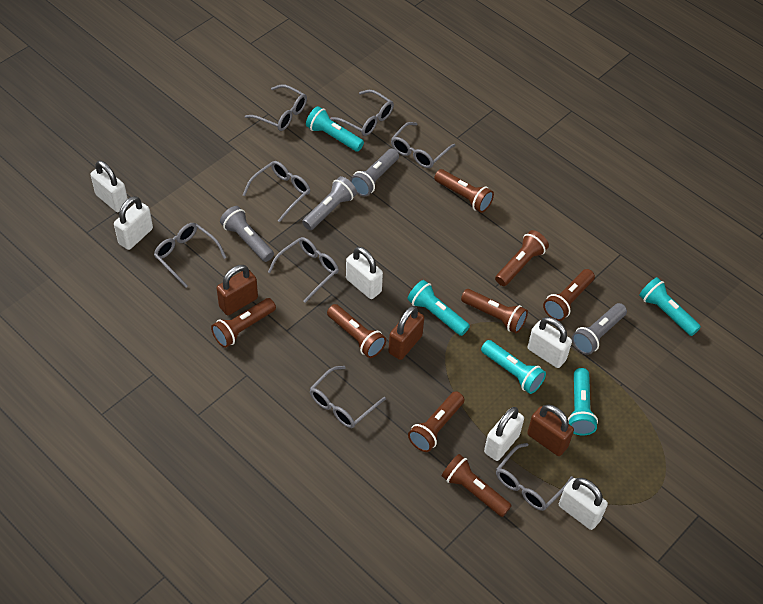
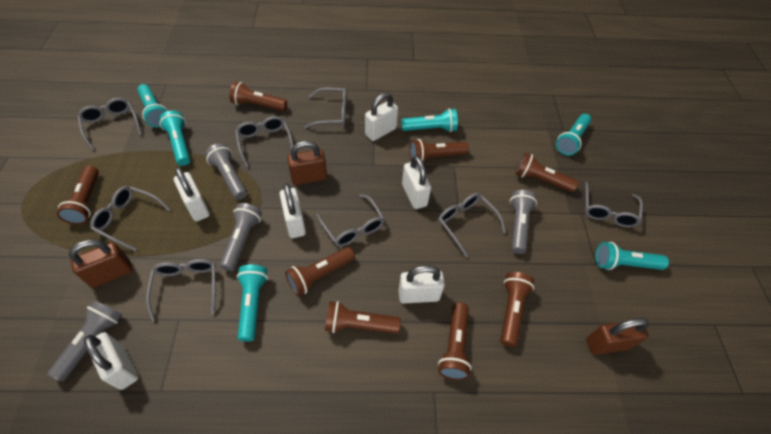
turquoise flashlight: 5 -> 6

